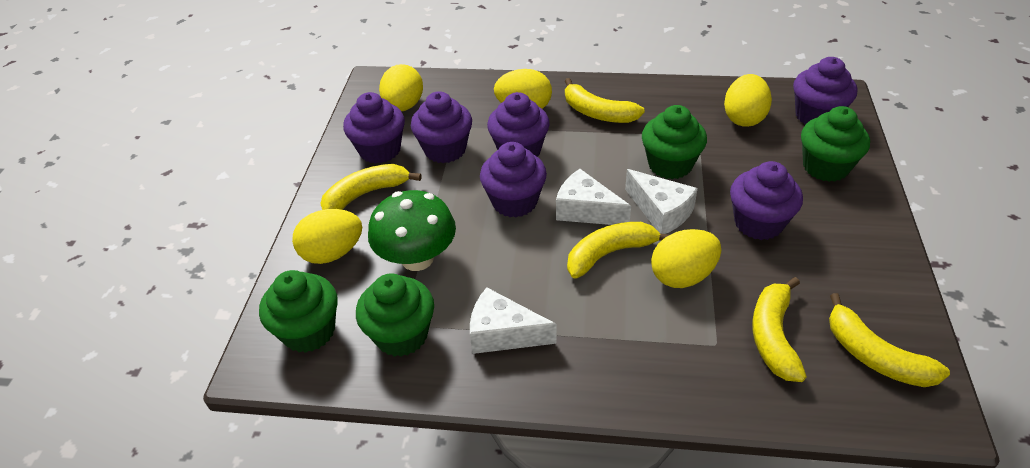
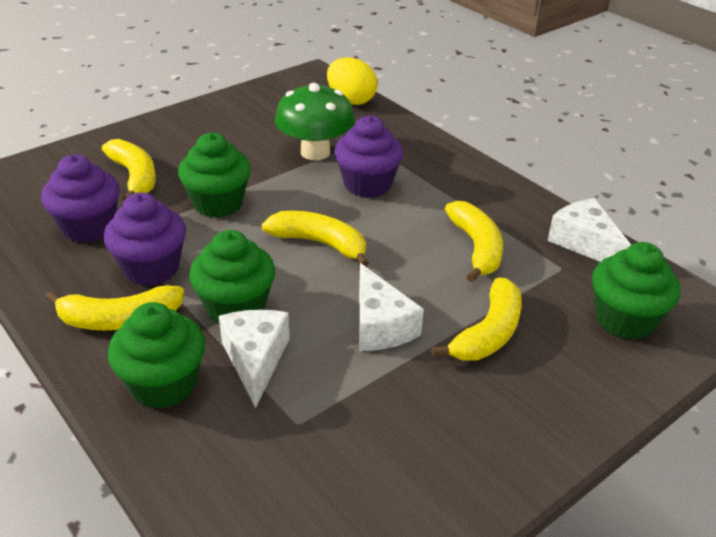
purple cupcake: 6 -> 3
yellow egg: 5 -> 1

